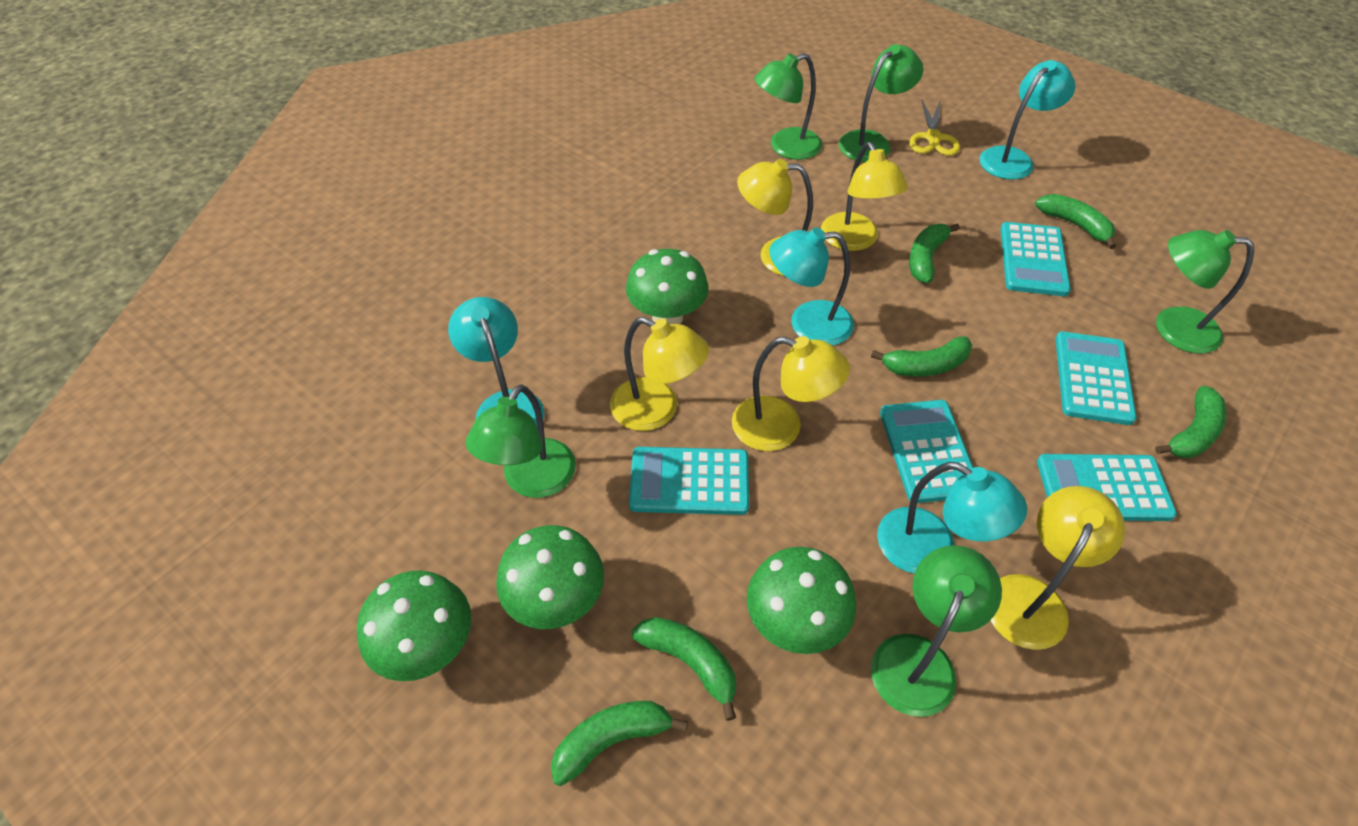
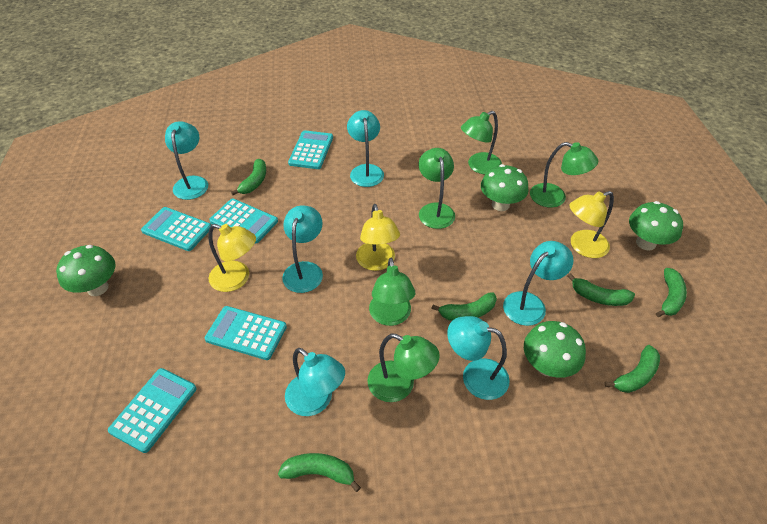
turquoise lamp: 4 -> 6
yellow lamp: 5 -> 3
yellow scissors: 1 -> 0

